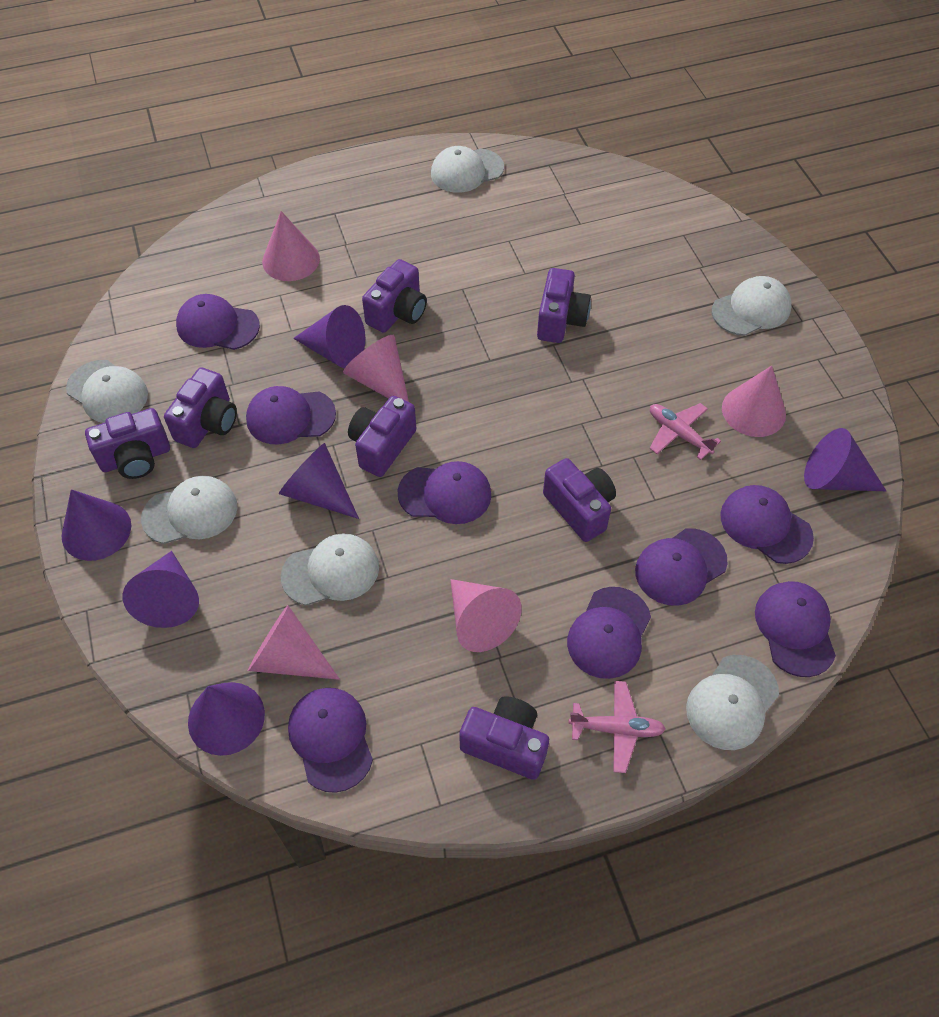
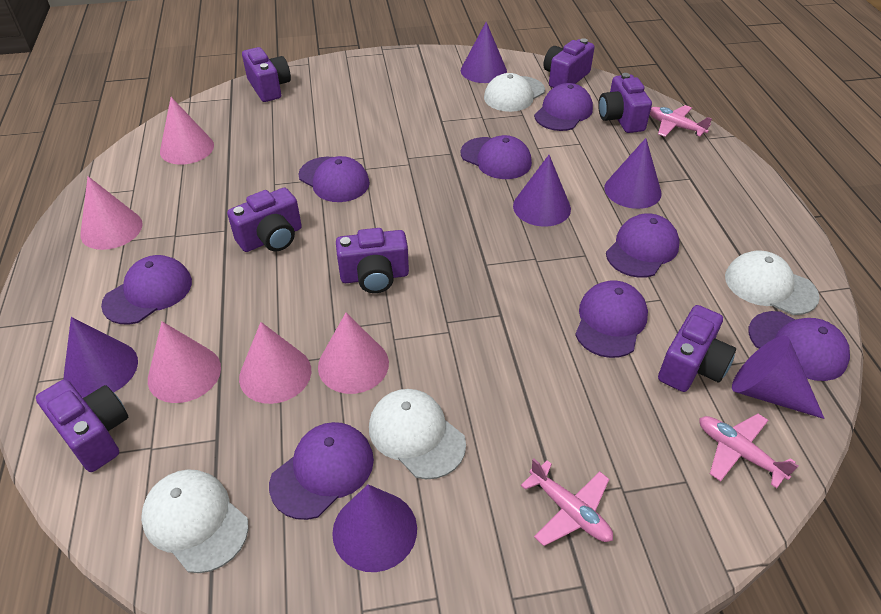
pink plane: 2 -> 3
white cap: 6 -> 4

